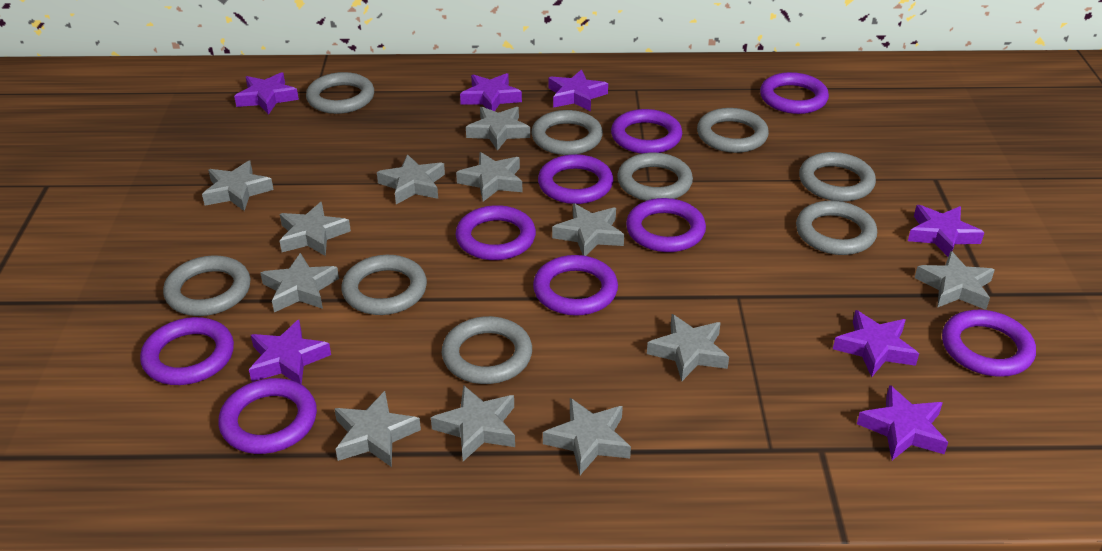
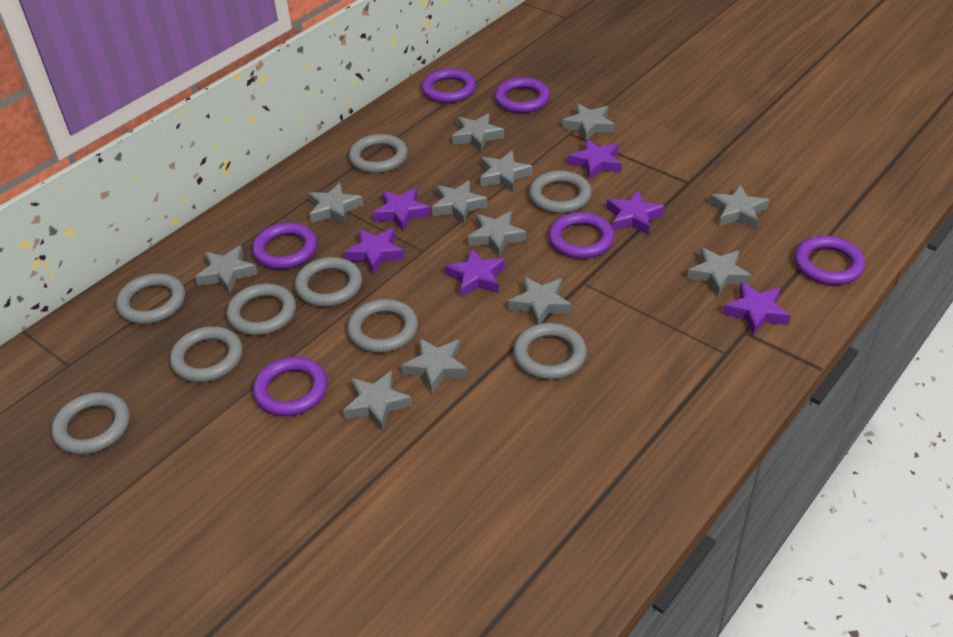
purple ring: 9 -> 6
purple star: 7 -> 6

